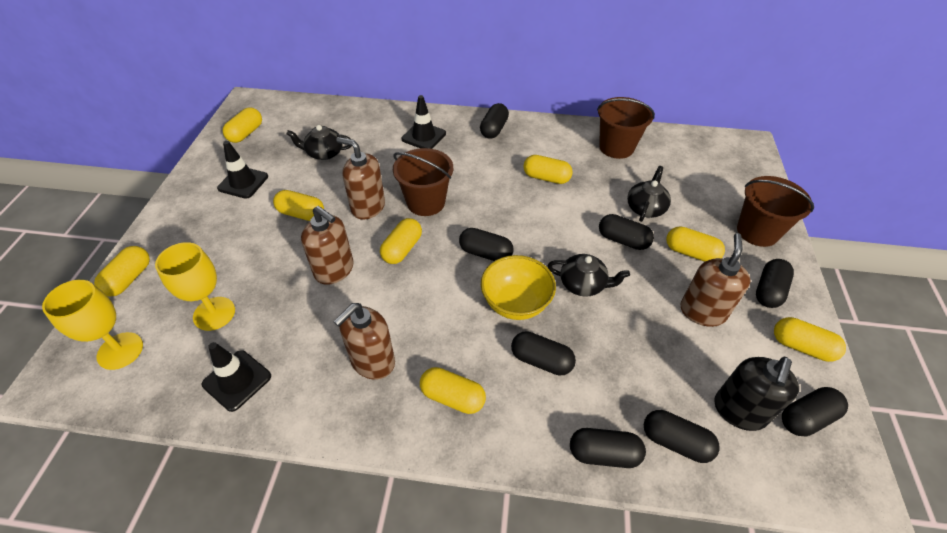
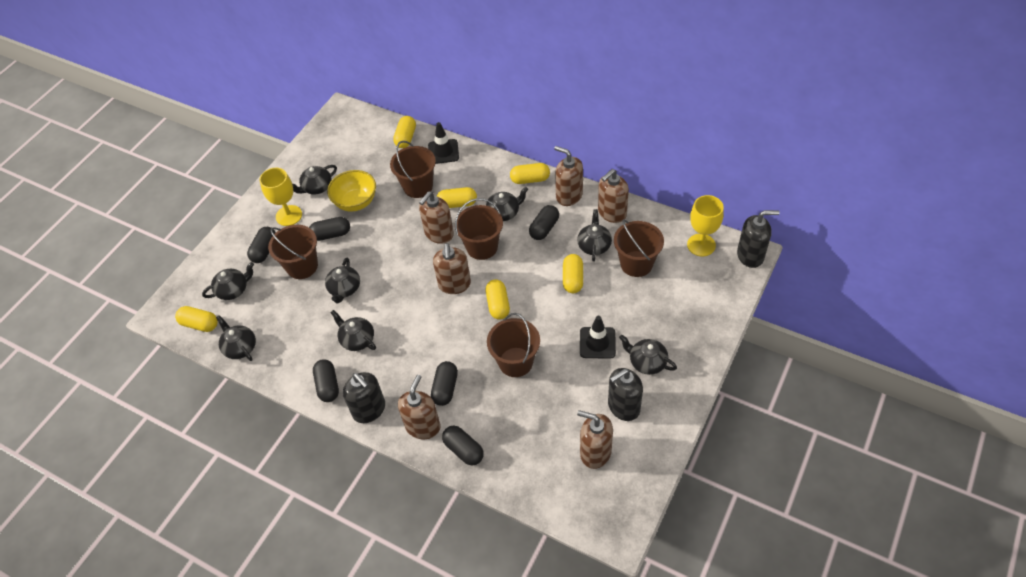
black capsule: 8 -> 6
black soap dispenser: 1 -> 3
black teapot: 3 -> 8
black traffic cone: 3 -> 2
brown bucket: 3 -> 5
brown soap dispenser: 4 -> 6
yellow capsule: 8 -> 6

